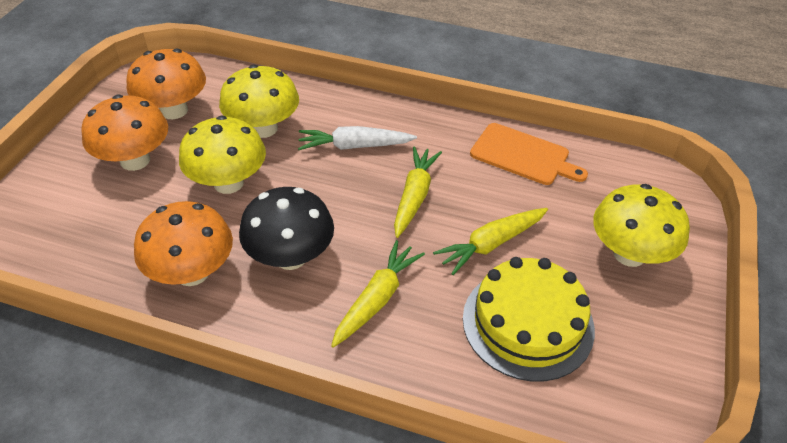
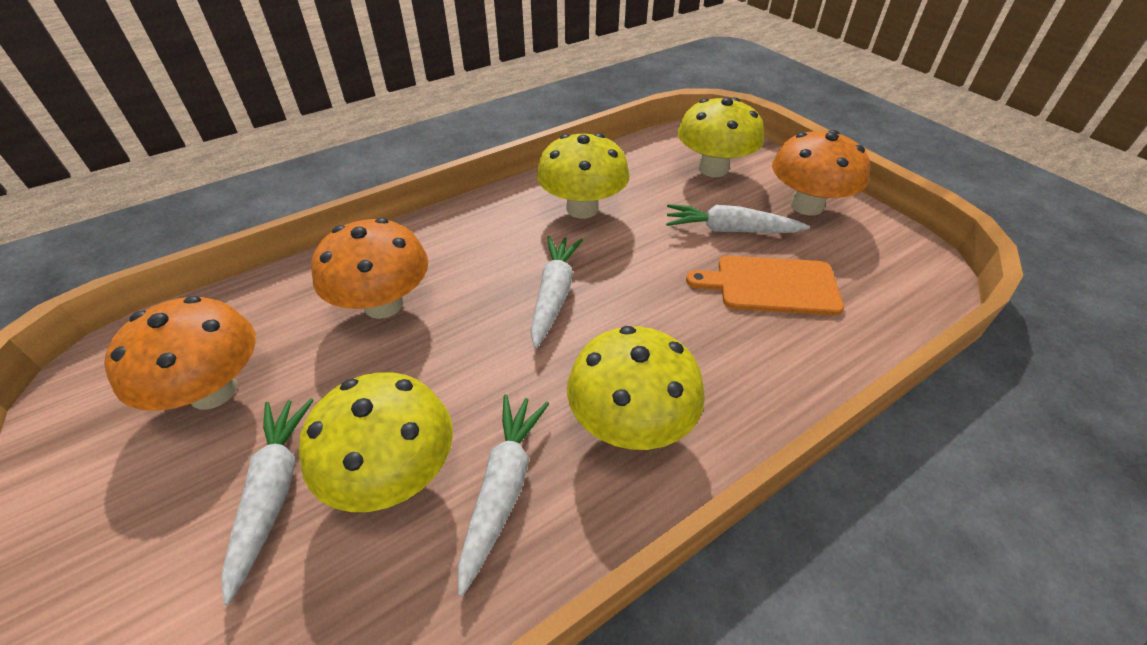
black mushroom: 1 -> 0
white carrot: 1 -> 4
yellow cake: 1 -> 0
yellow carrot: 3 -> 0
yellow mushroom: 3 -> 4

